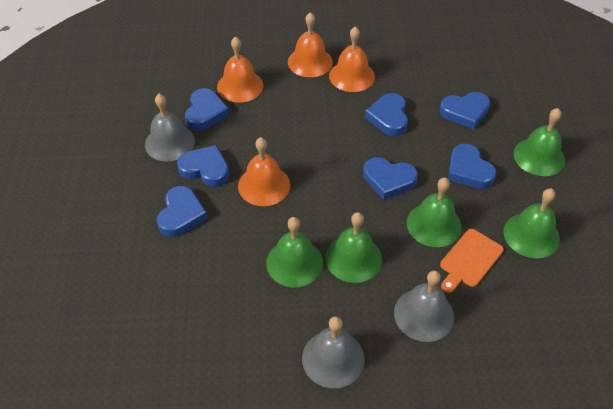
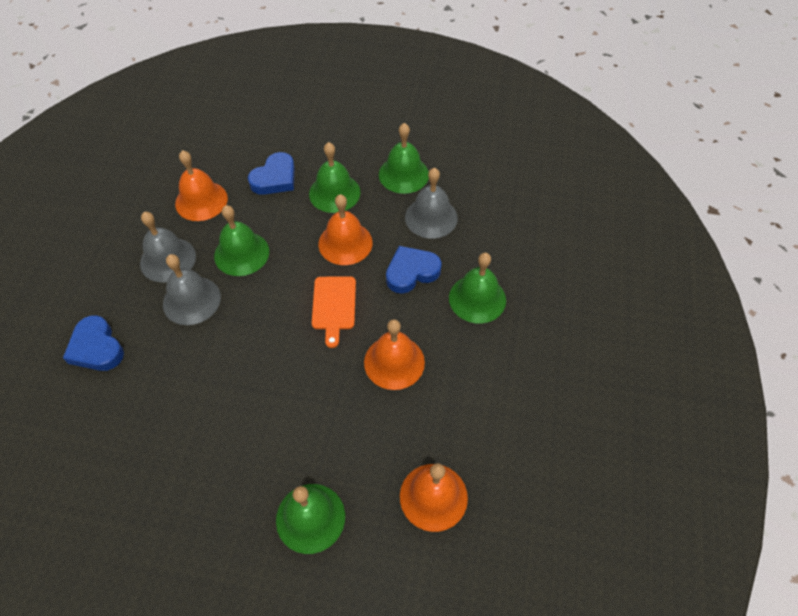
blue heart: 7 -> 3

